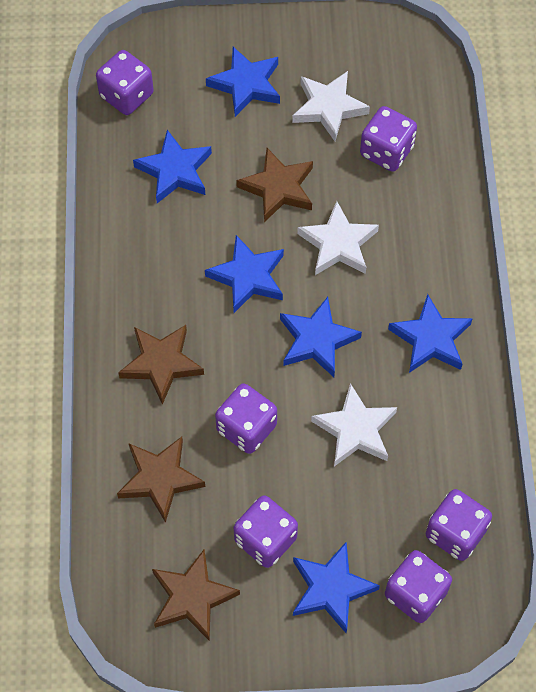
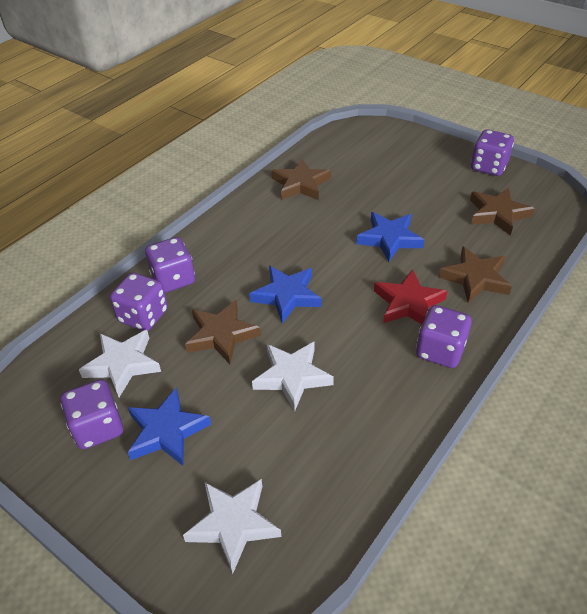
blue star: 6 -> 3
purple dice: 6 -> 5
red star: 0 -> 1

